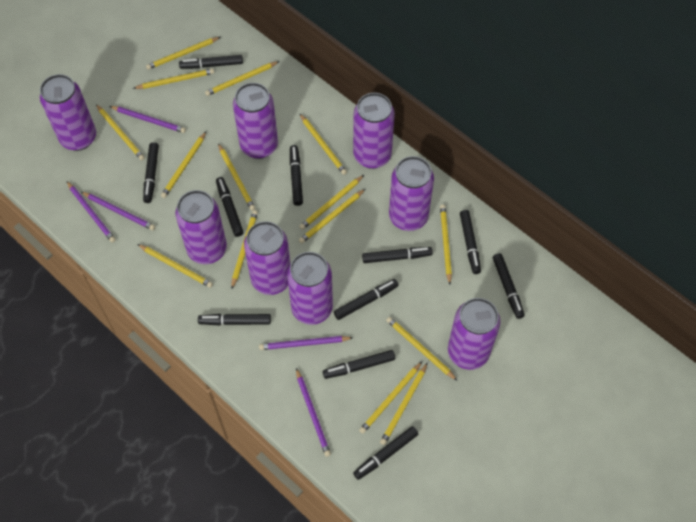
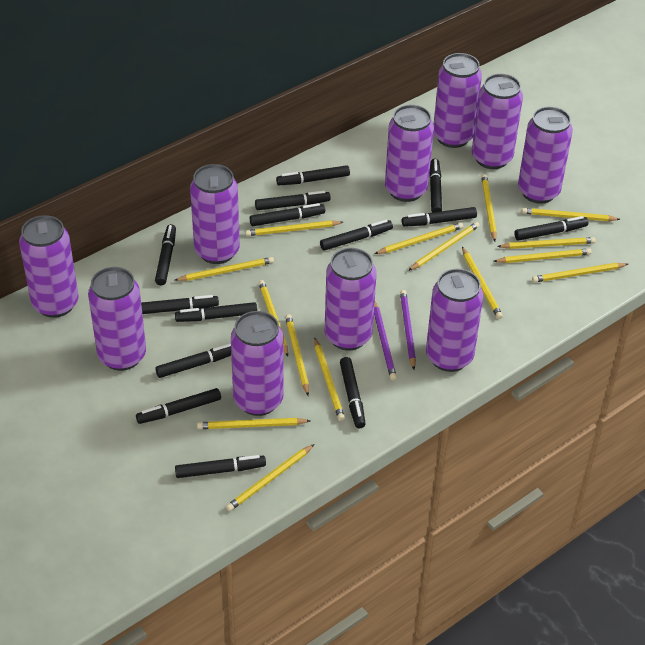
black marker: 11 -> 14
purple can: 8 -> 10
purple pencil: 5 -> 2

